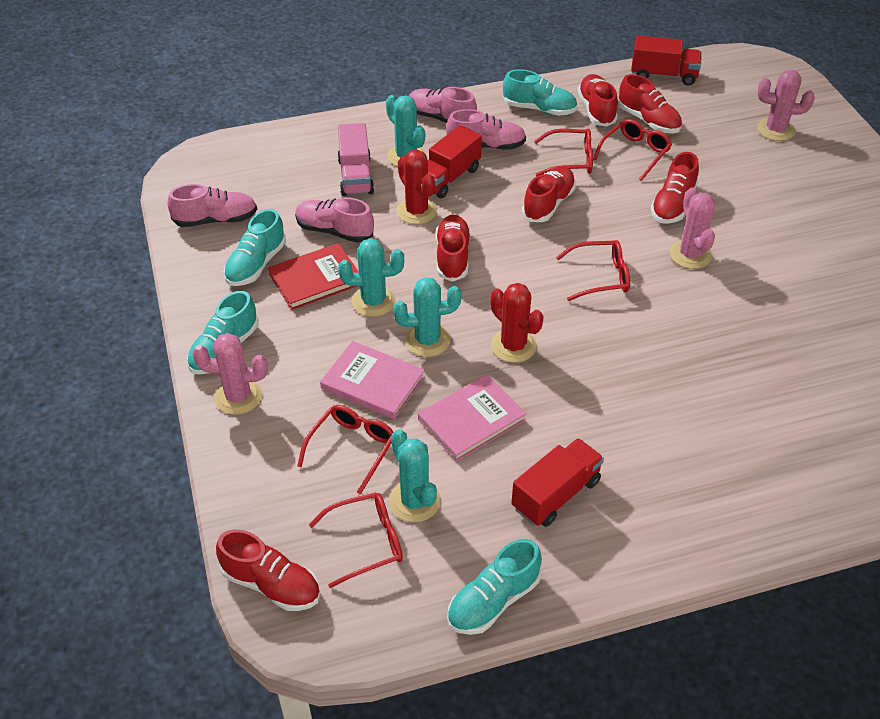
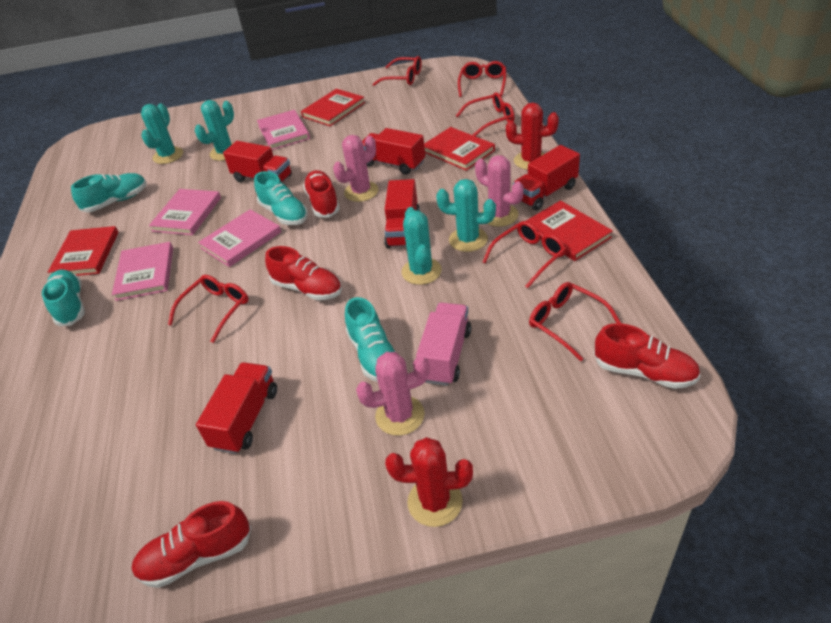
pink book: 2 -> 4
pink shoe: 4 -> 0
red book: 1 -> 4
red glasses: 5 -> 6
red shoe: 6 -> 4
red truck: 3 -> 5

